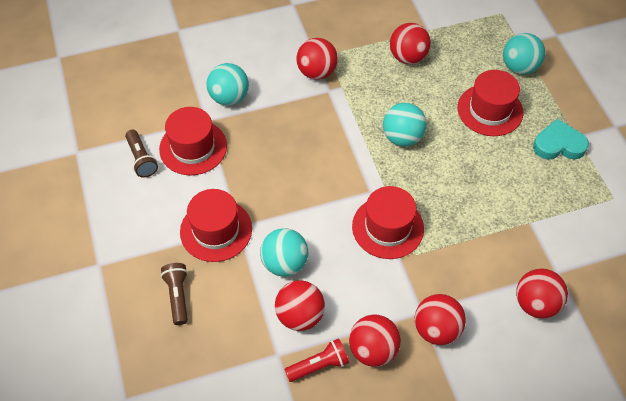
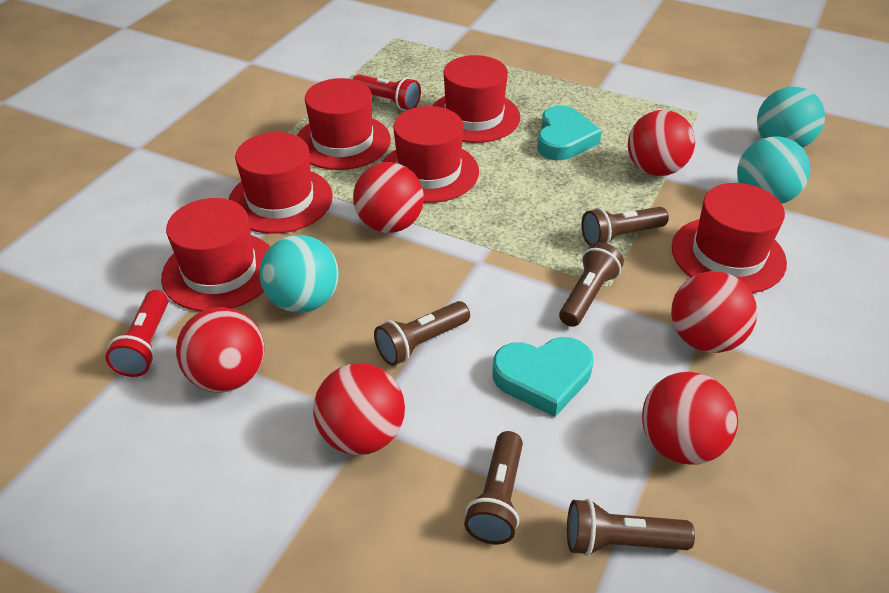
brown flashlight: 2 -> 5
red flashlight: 1 -> 2
red hat: 4 -> 6
turquoise ball: 4 -> 3
turquoise heart: 1 -> 2

